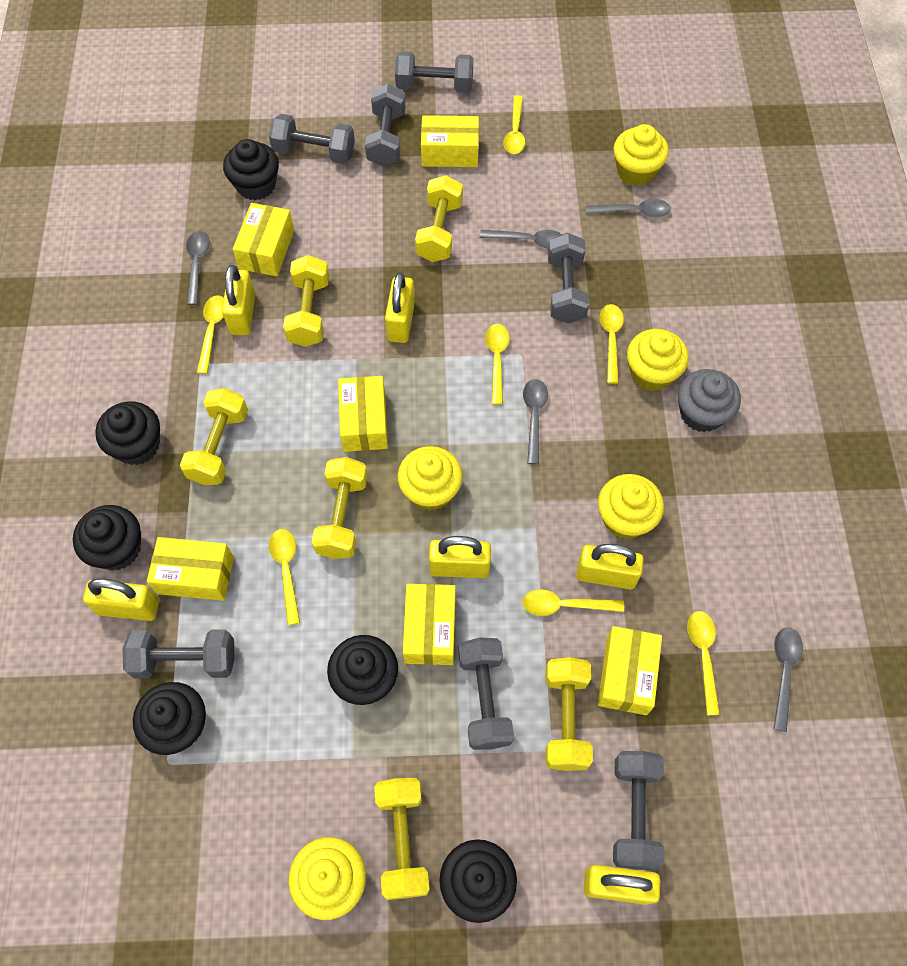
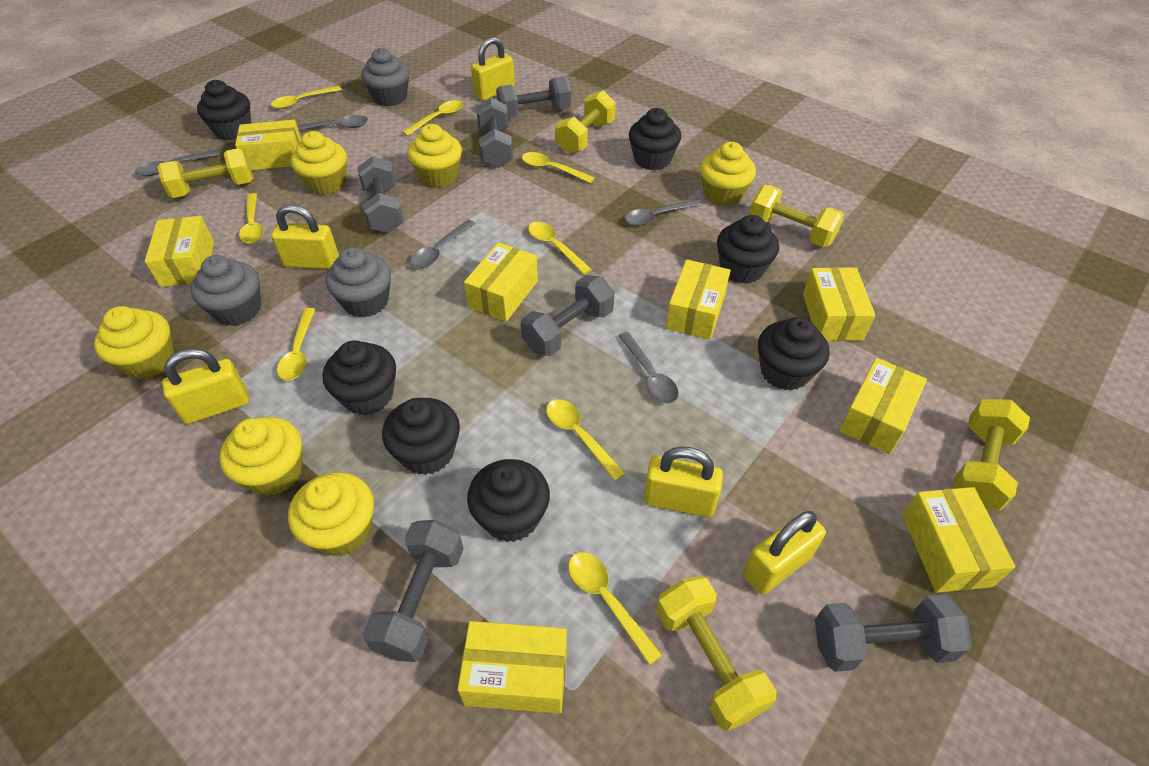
black cupcake: 6 -> 7
grey cupcake: 1 -> 3
grey dumbbell: 7 -> 6
yellow box: 6 -> 8
yellow cupcake: 5 -> 6
yellow dumbbell: 6 -> 5
yellow padlock: 6 -> 5
yellow spoon: 7 -> 8

